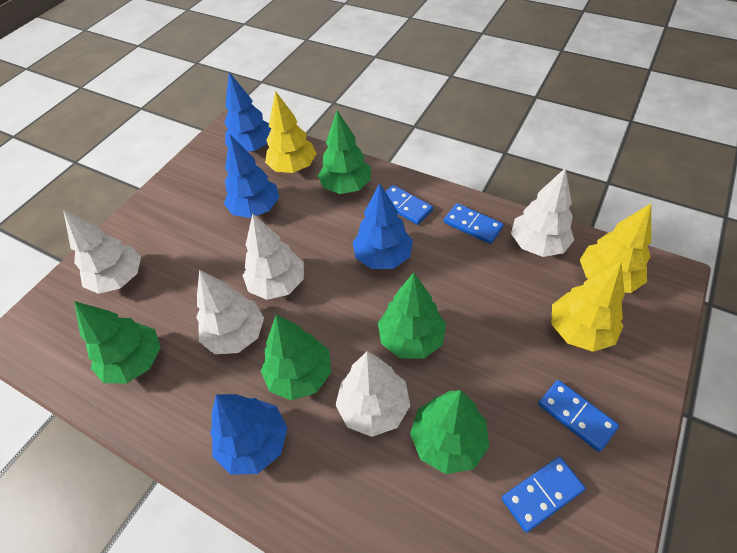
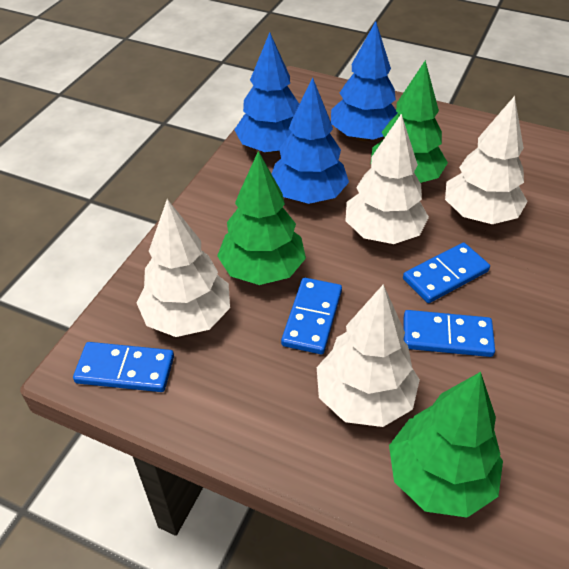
blue tree: 4 -> 3
green tree: 5 -> 3
white tree: 5 -> 4
yellow tree: 3 -> 0

